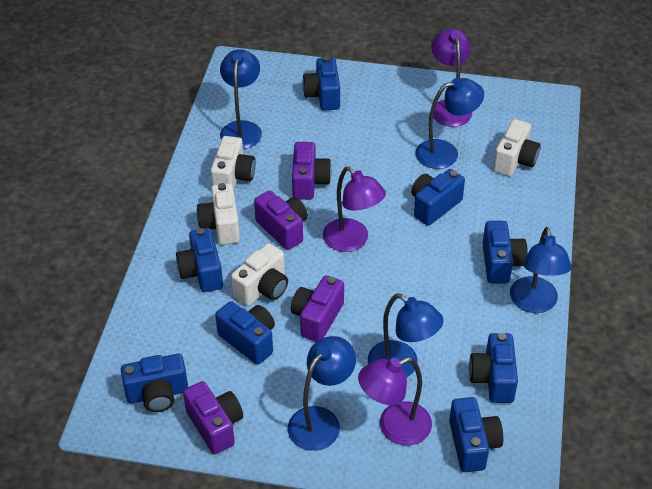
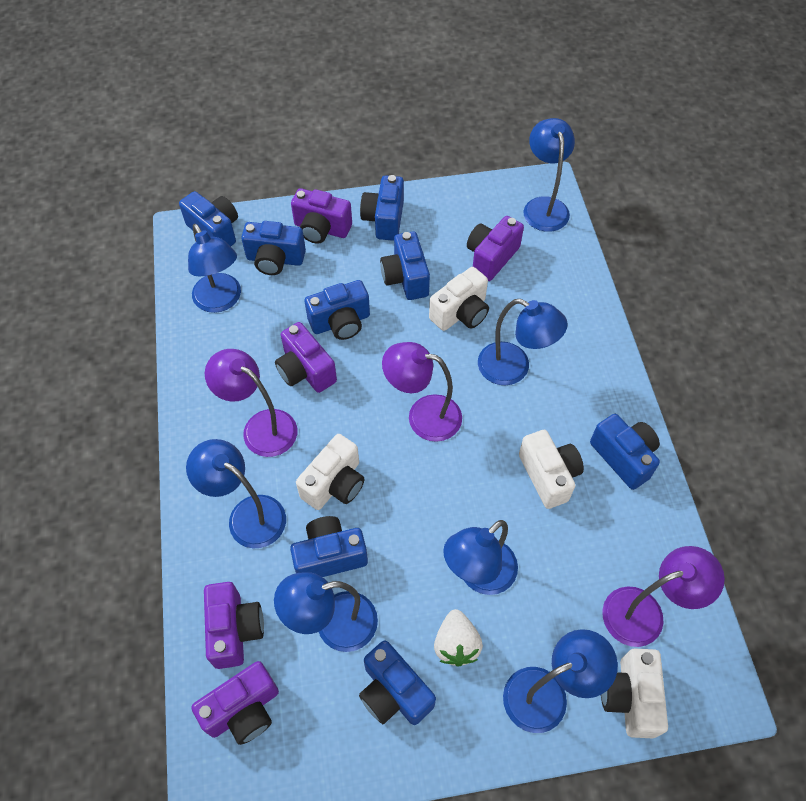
blue lamp: 5 -> 7
purple camera: 4 -> 5
white strawberry: 0 -> 1

